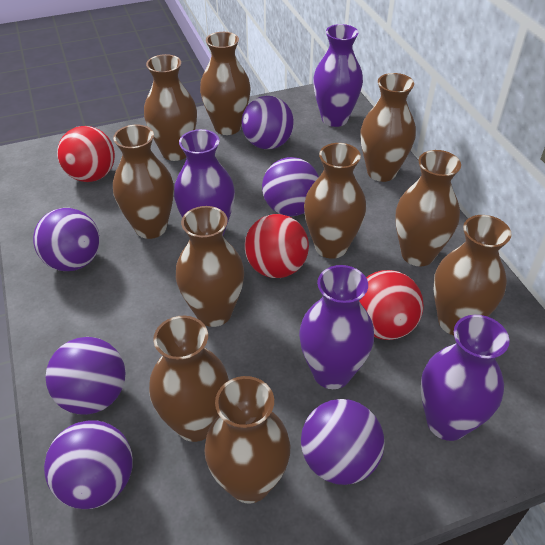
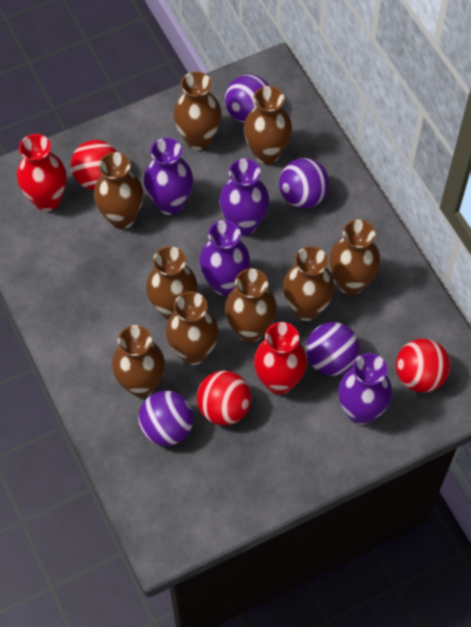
brown vase: 10 -> 9
purple ball: 6 -> 4
red vase: 0 -> 2

